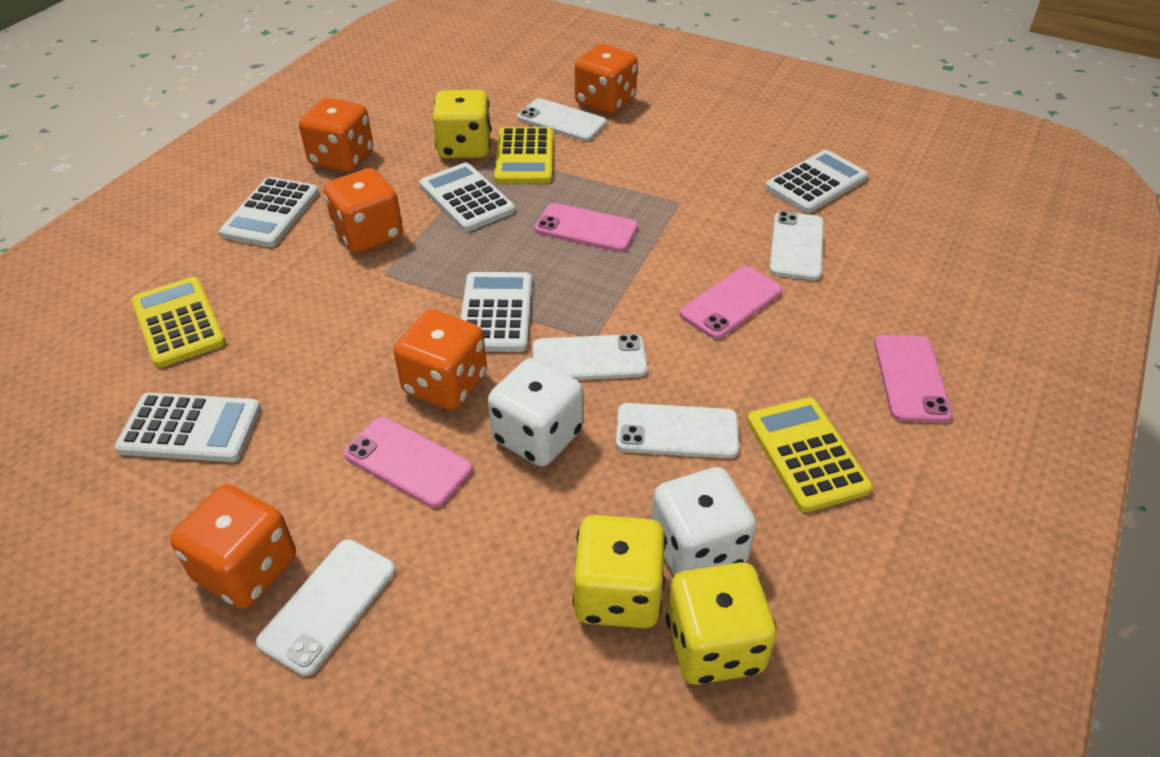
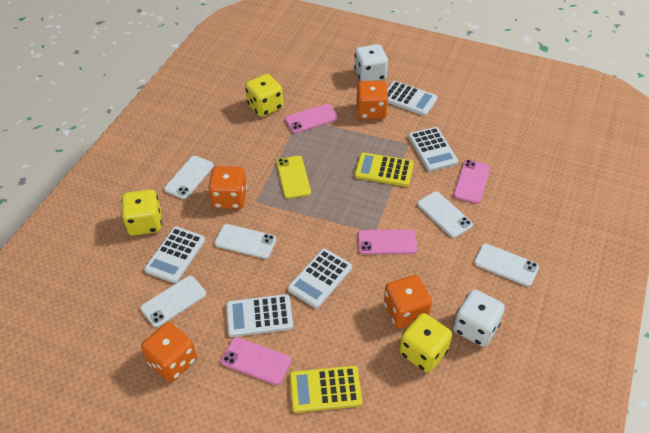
orange dice: 5 -> 4
yellow calculator: 3 -> 2
yellow phone: 0 -> 1

